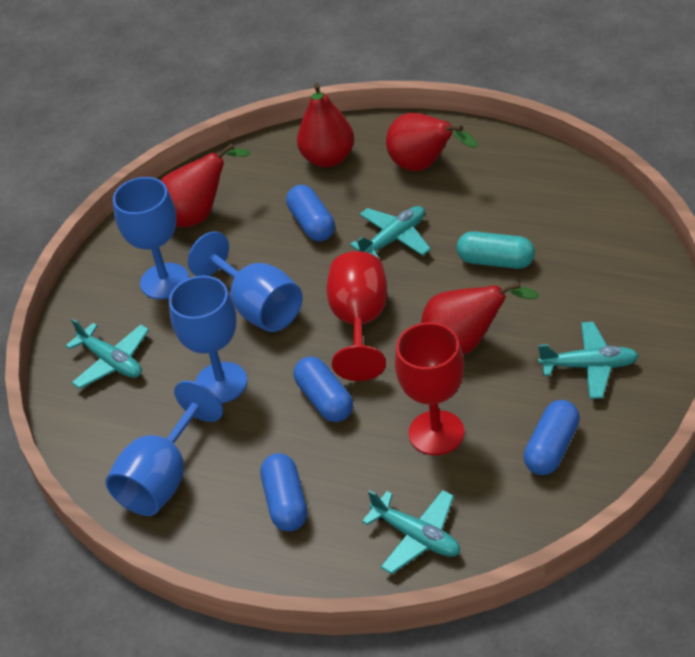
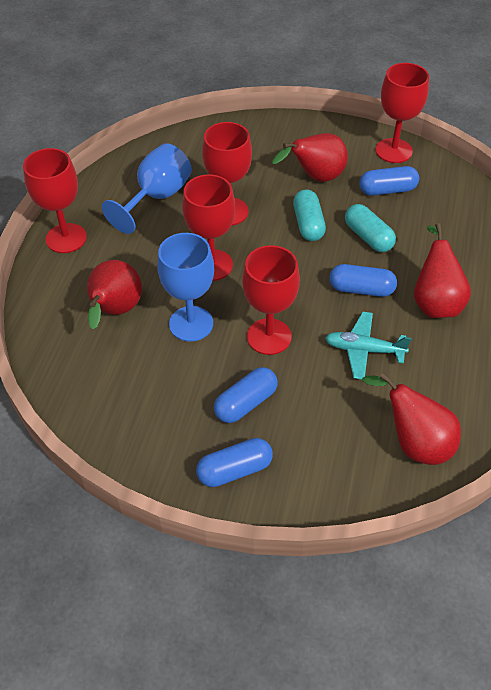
blue goblet: 4 -> 2
red goblet: 2 -> 5
turquoise capsule: 1 -> 2
turquoise plane: 4 -> 1

